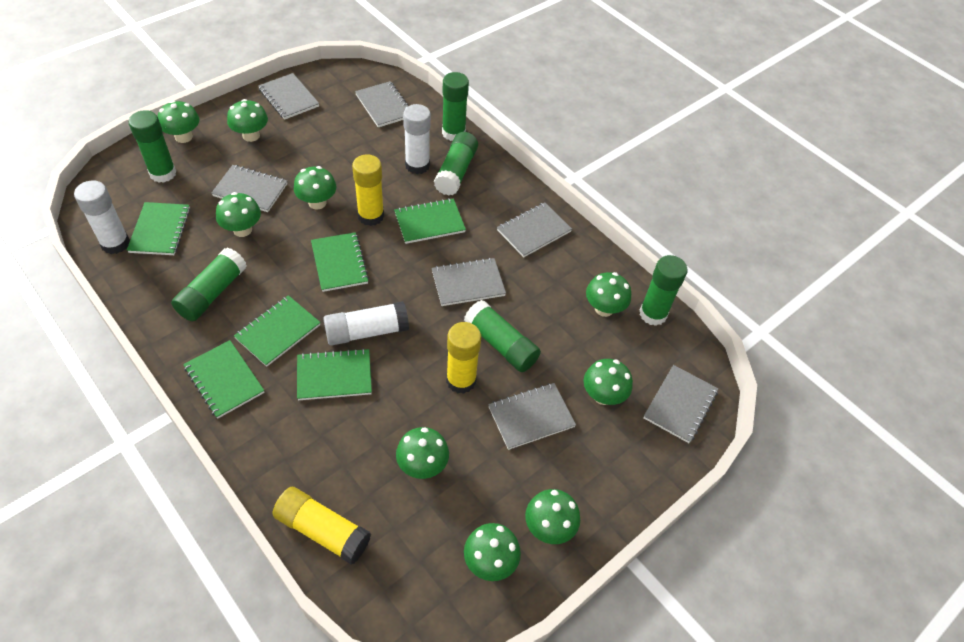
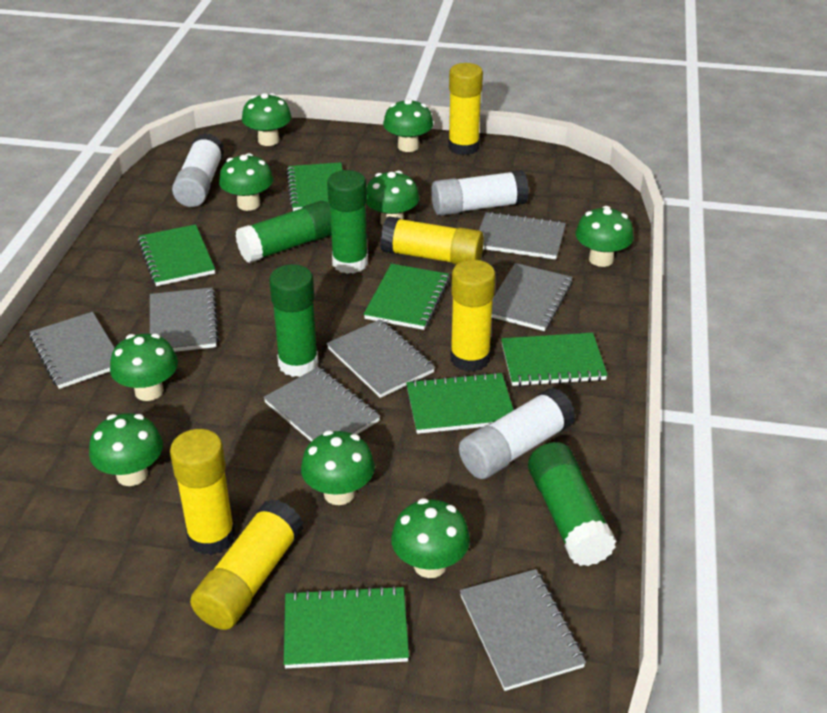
green glue stick: 6 -> 4
yellow glue stick: 3 -> 5

